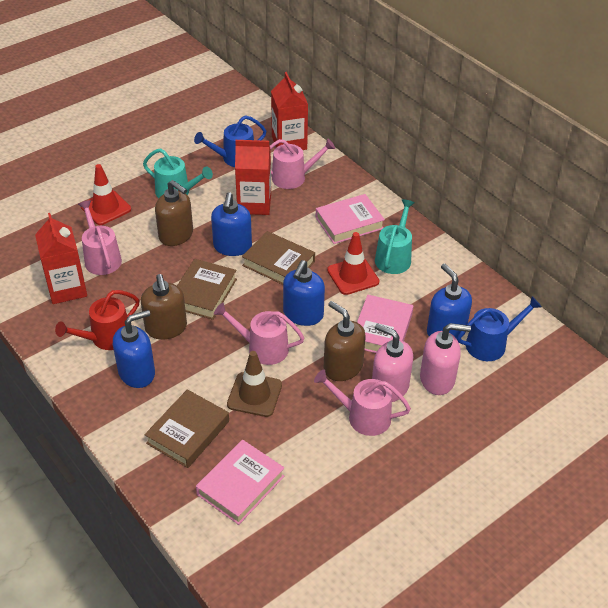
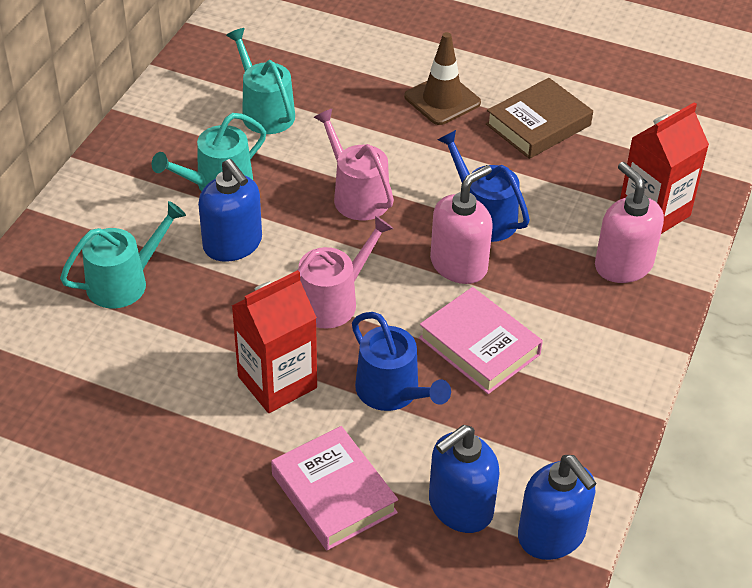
blue soap dispenser: 4 -> 3
brown book: 3 -> 1
brown soap dispenser: 3 -> 0
pink book: 3 -> 2
pink watering can: 4 -> 2
red carton: 3 -> 2
red traffic cone: 2 -> 0
red watering can: 1 -> 0
turquoise watering can: 2 -> 3

